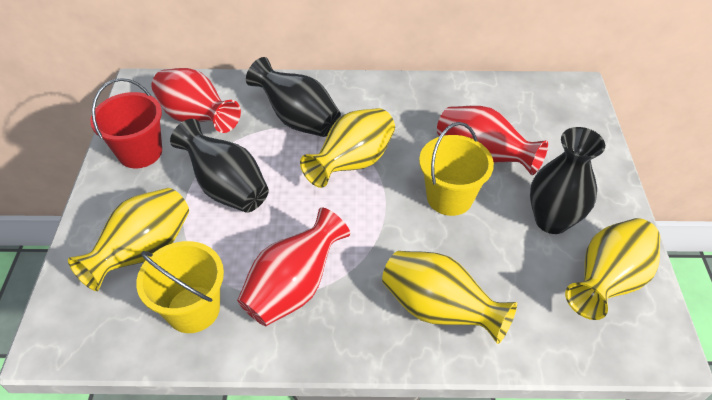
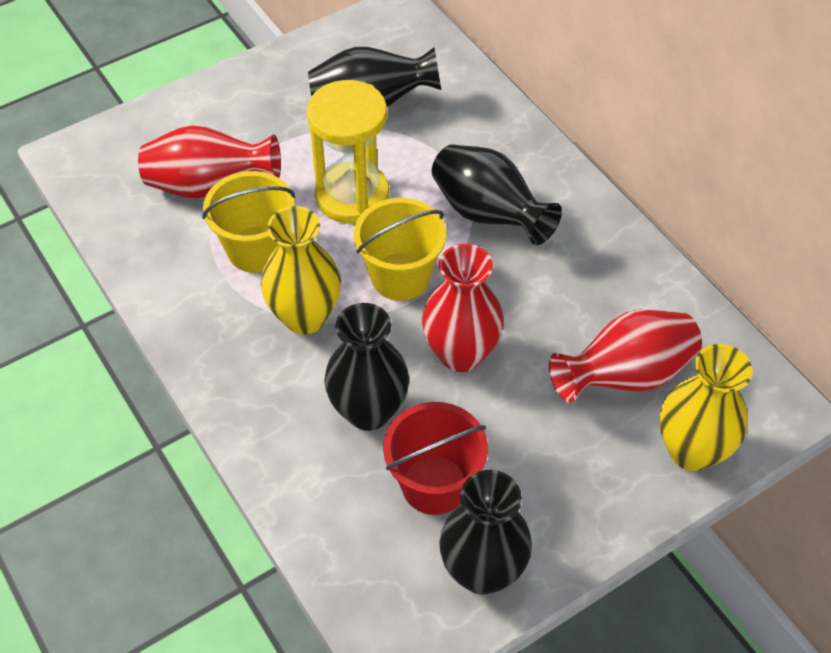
black vase: 3 -> 4
yellow hourglass: 0 -> 1
yellow vase: 4 -> 2

